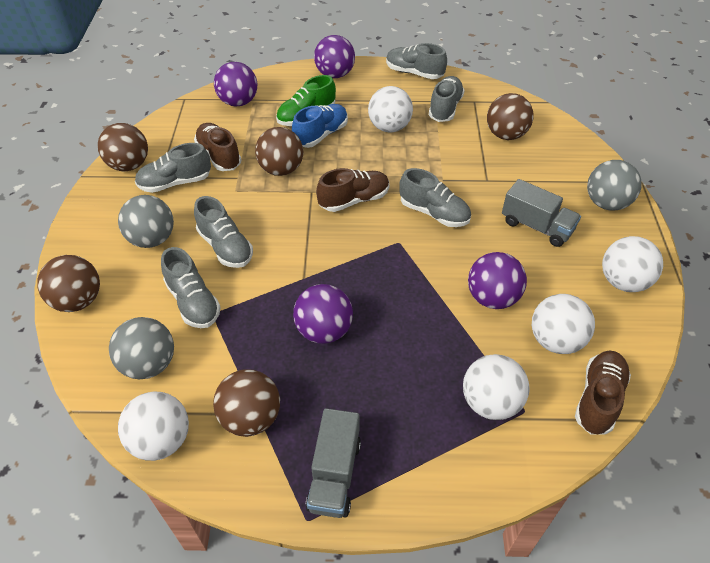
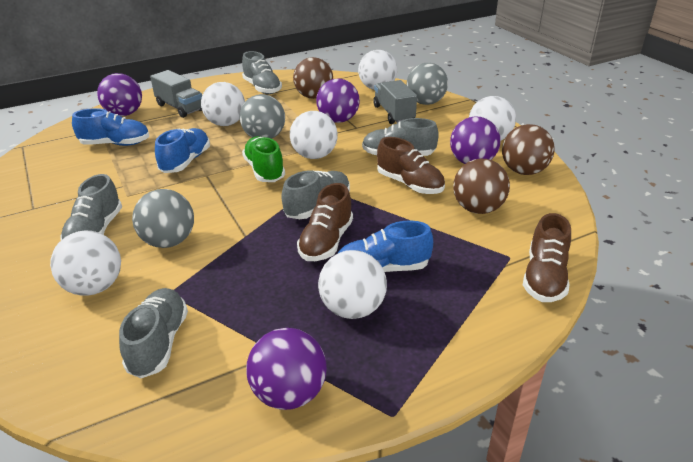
blue shoe: 1 -> 3
brown ball: 5 -> 3
grey shoe: 6 -> 5
white ball: 5 -> 6

